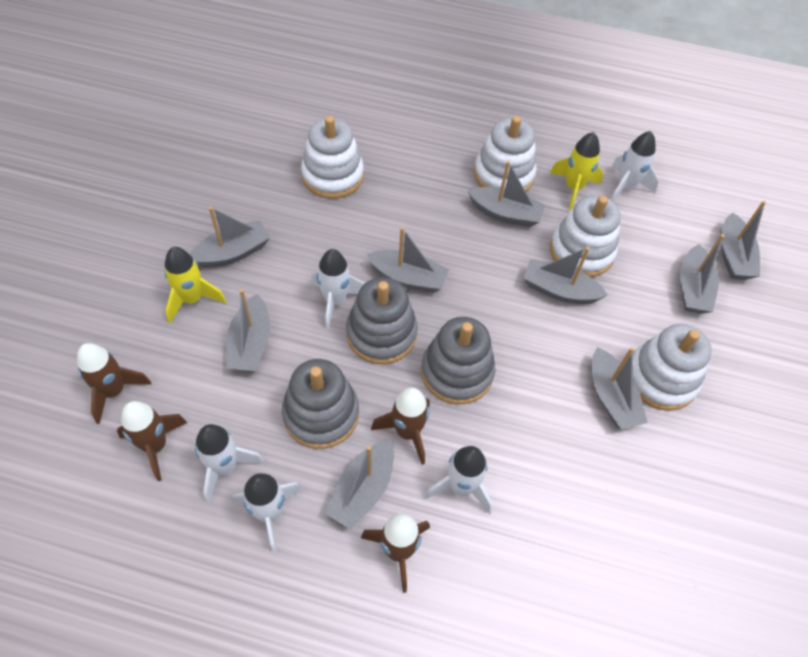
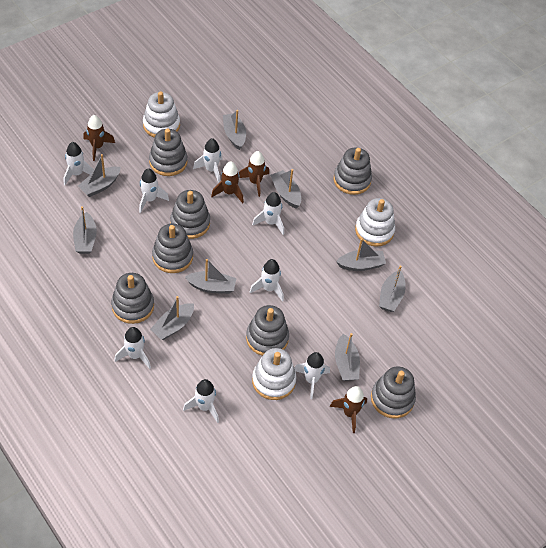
grey stacking toy: 3 -> 7
white rocket: 5 -> 8
white stacking toy: 4 -> 3
yellow rocket: 2 -> 0

